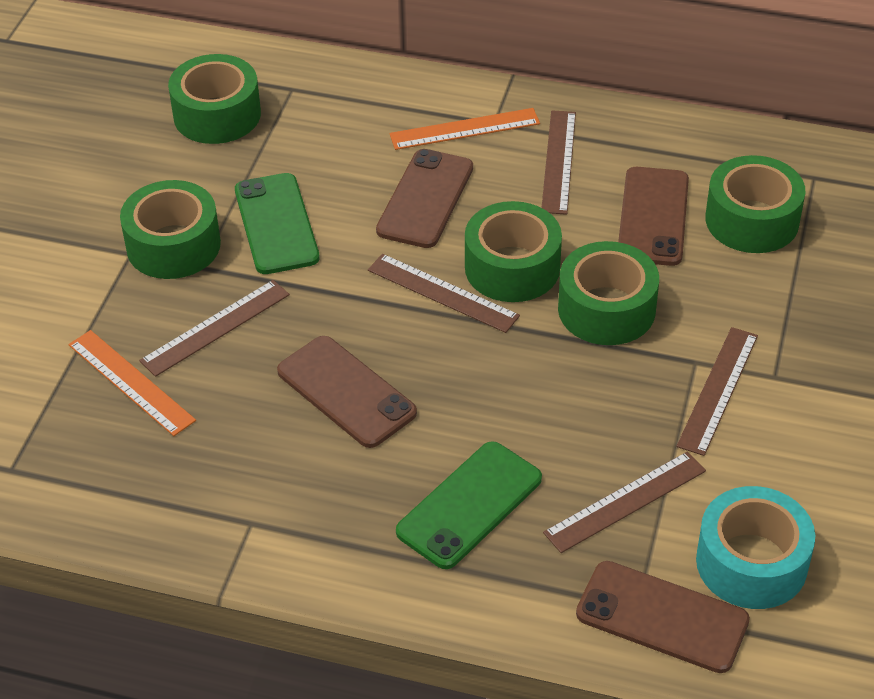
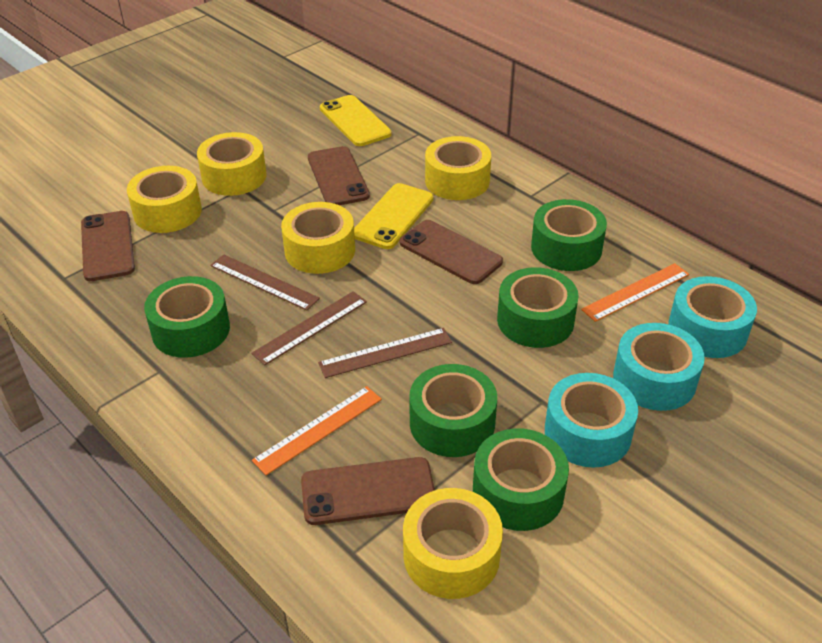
brown ruler: 5 -> 3
green phone: 2 -> 0
turquoise tape: 1 -> 3
yellow phone: 0 -> 2
yellow tape: 0 -> 5

